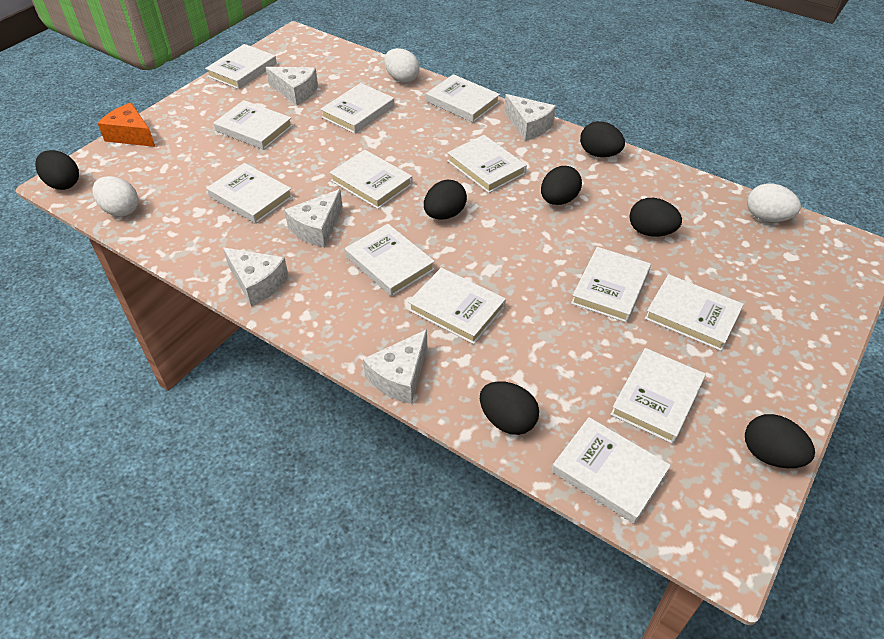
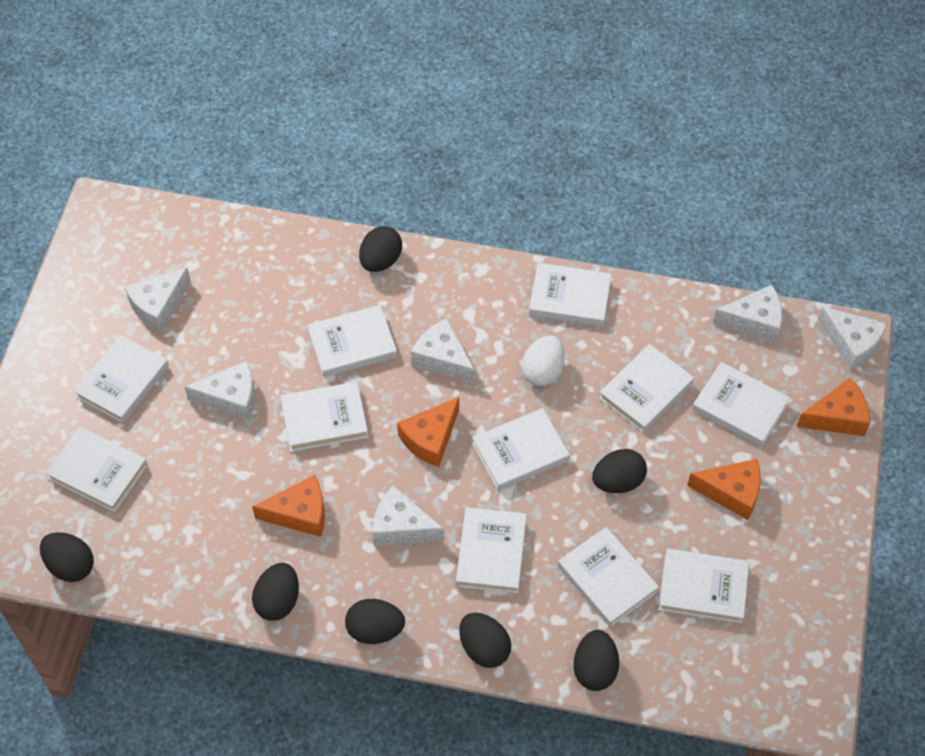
orange cheese: 1 -> 4
white book: 13 -> 11
white cheese: 5 -> 6
white egg: 3 -> 1

